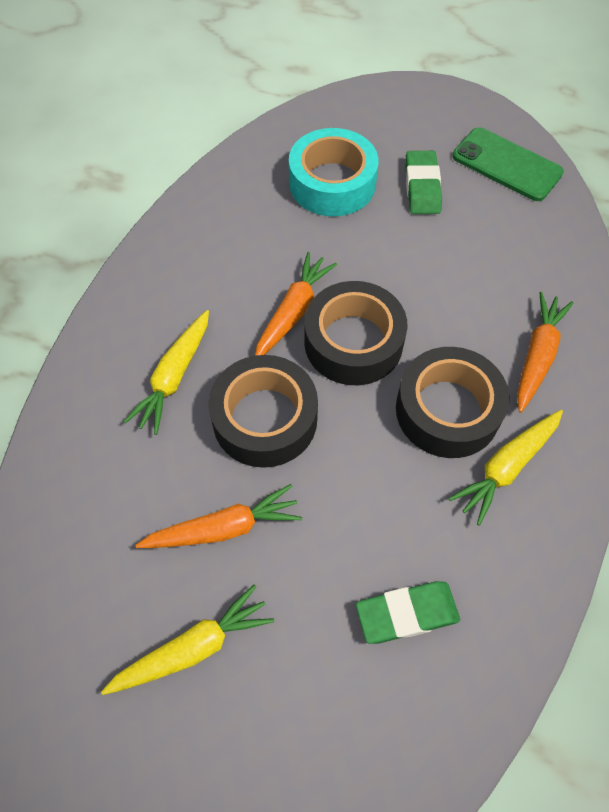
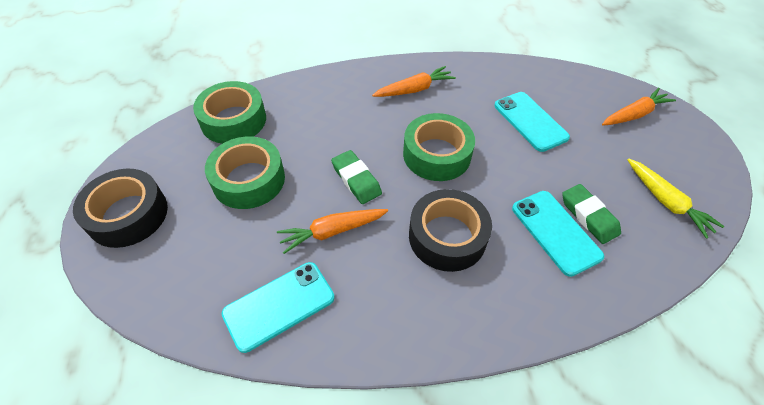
black tape: 3 -> 2
green phone: 1 -> 0
green tape: 0 -> 3
turquoise phone: 0 -> 3
turquoise tape: 1 -> 0
yellow carrot: 3 -> 1

